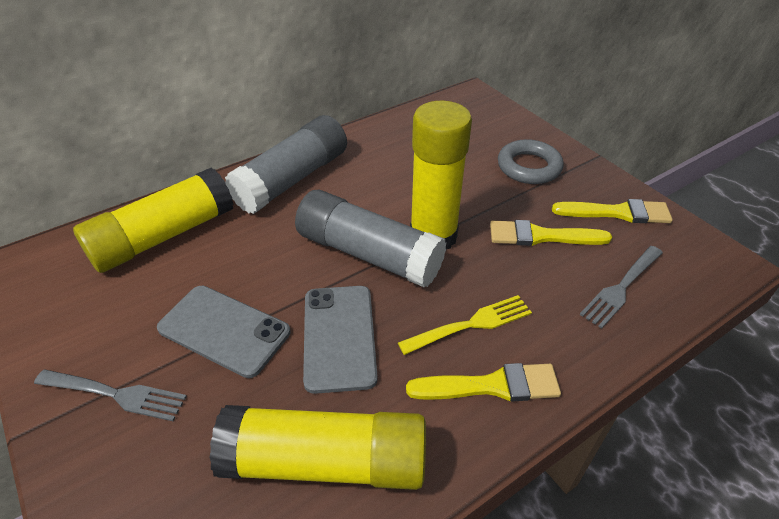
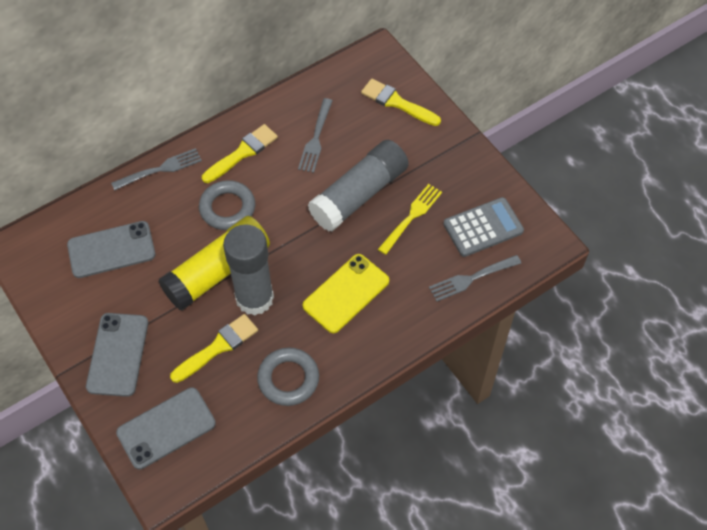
grey calculator: 0 -> 1
grey fork: 2 -> 3
grey phone: 2 -> 3
grey ring: 1 -> 2
yellow glue stick: 3 -> 1
yellow phone: 0 -> 1

